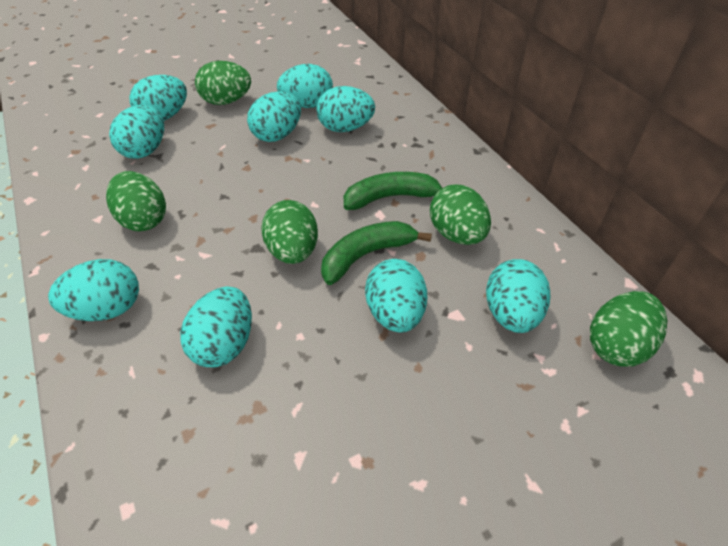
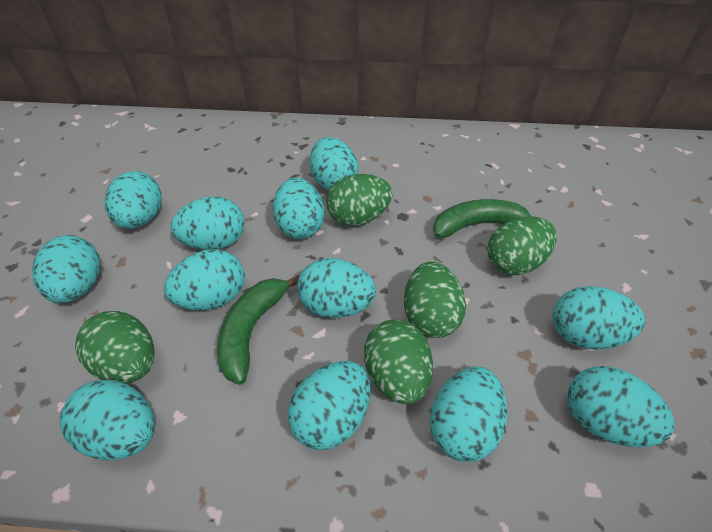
turquoise egg: 9 -> 12

